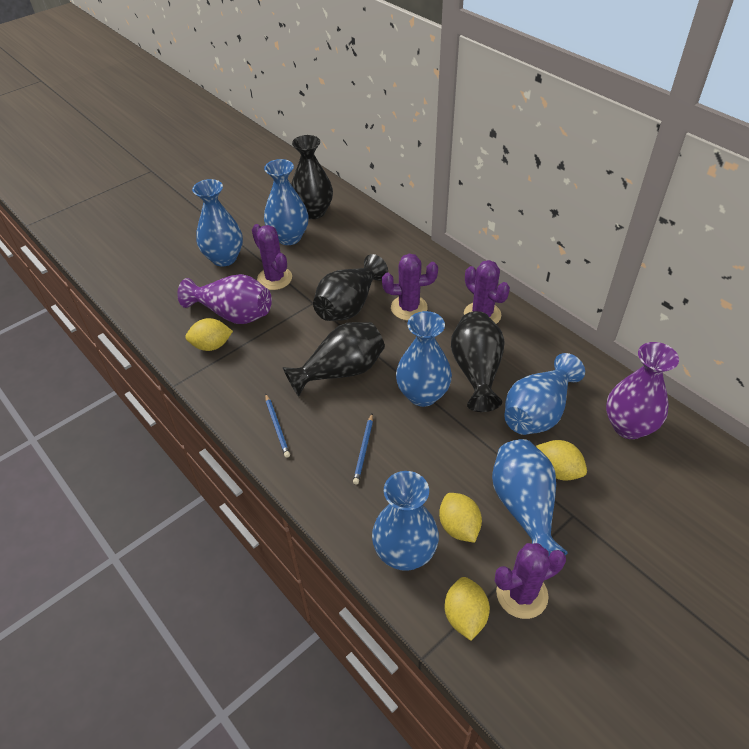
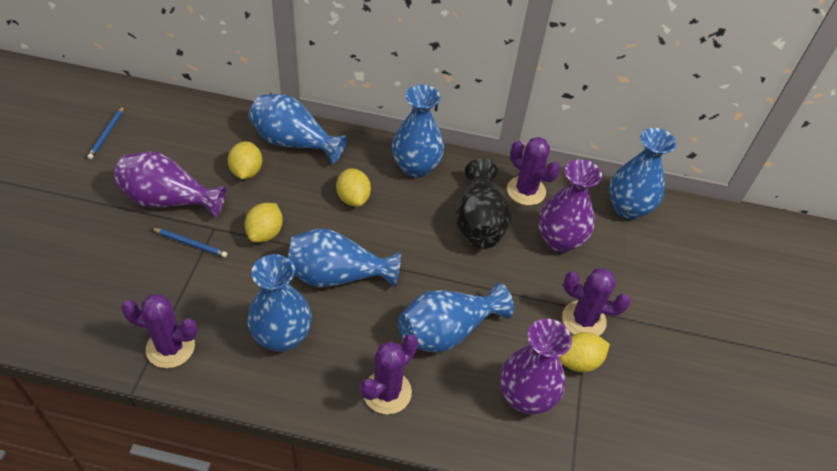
black vase: 4 -> 1
purple vase: 2 -> 3

